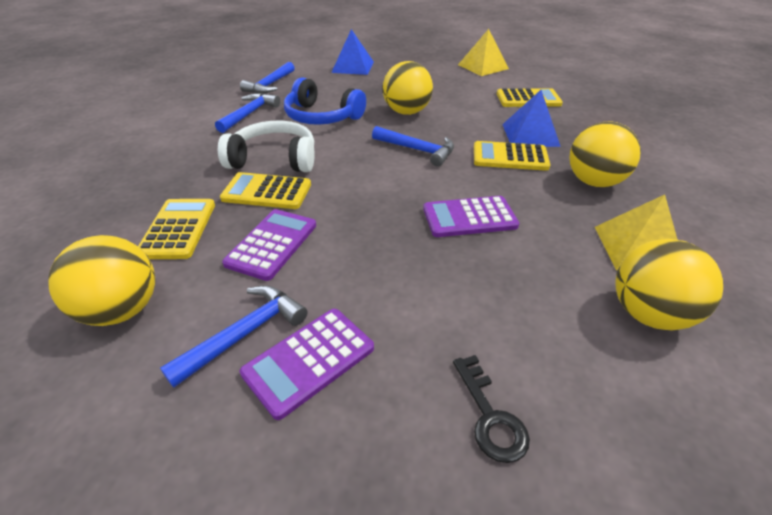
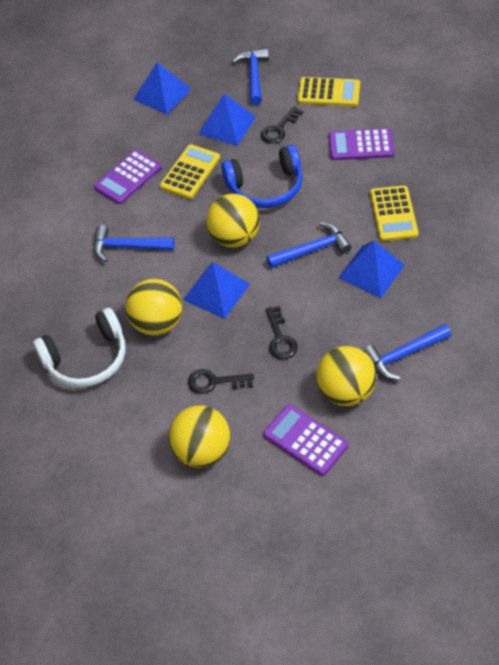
black key: 1 -> 3
blue pyramid: 2 -> 4
yellow calculator: 4 -> 3
yellow pyramid: 2 -> 0

